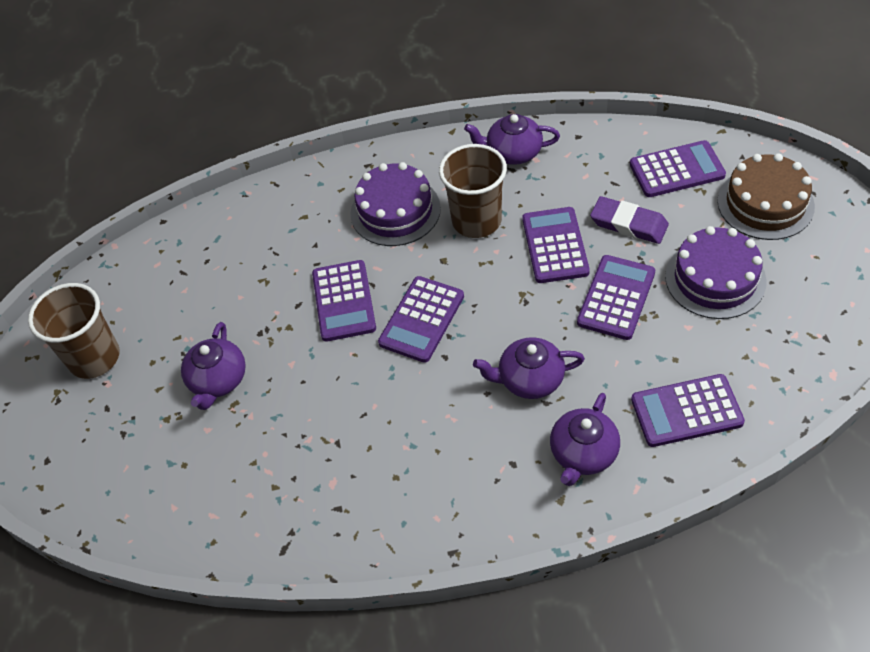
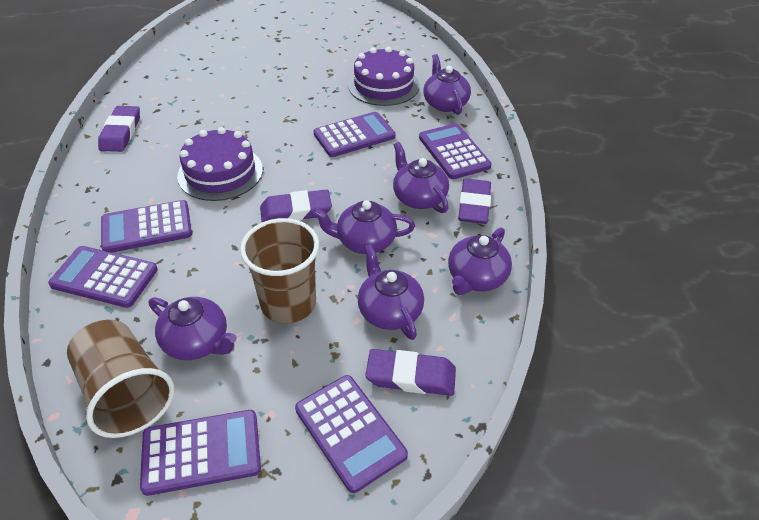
brown cake: 1 -> 0
purple eraser: 1 -> 4
purple teapot: 4 -> 6

